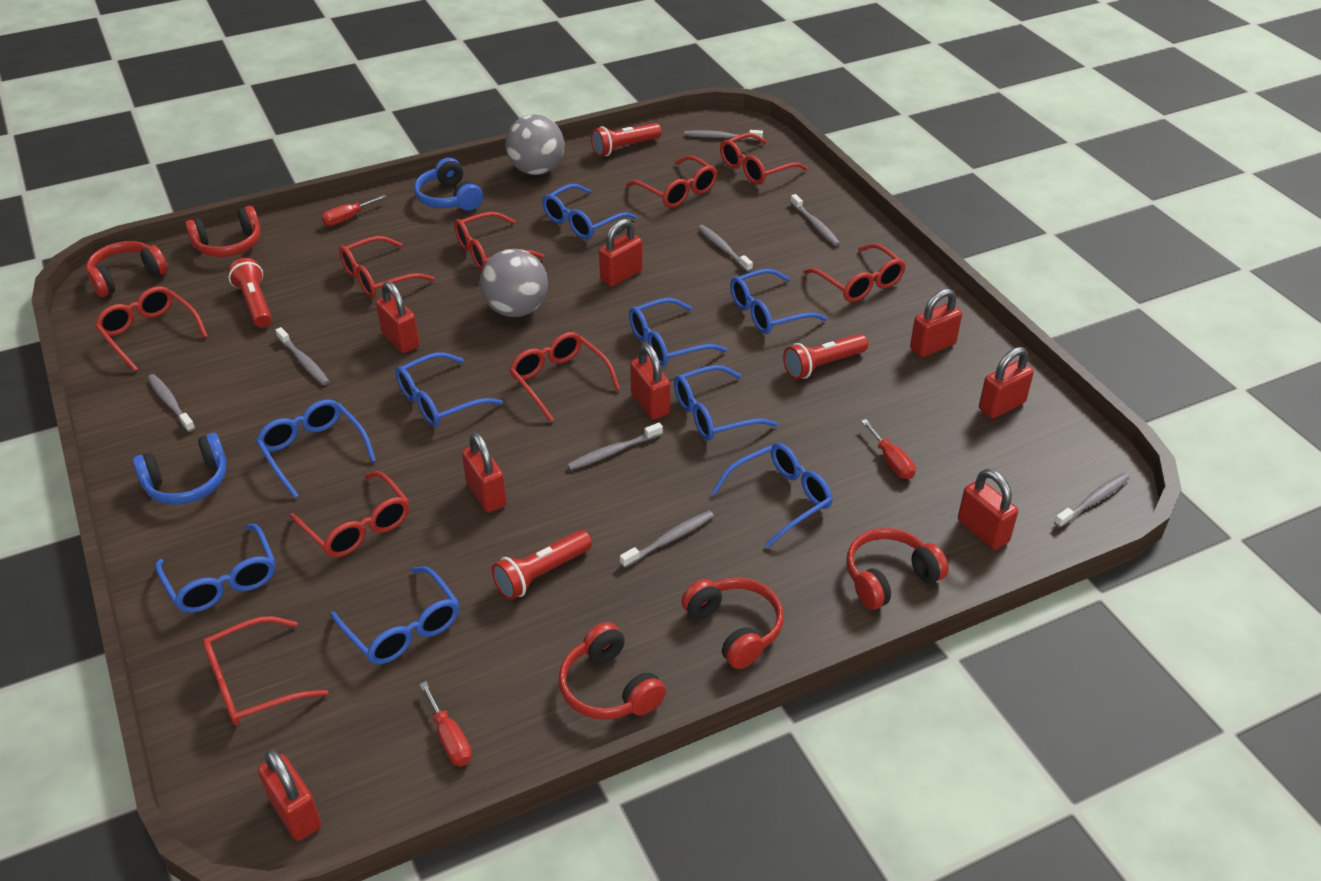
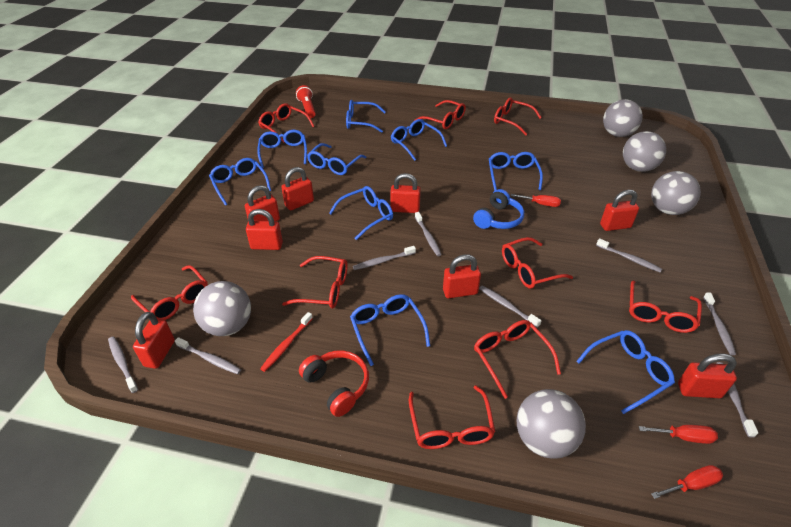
blue headphones: 2 -> 1
grey ball: 2 -> 5
red flashlight: 4 -> 1
red headphones: 5 -> 1
red toothbrush: 0 -> 1

